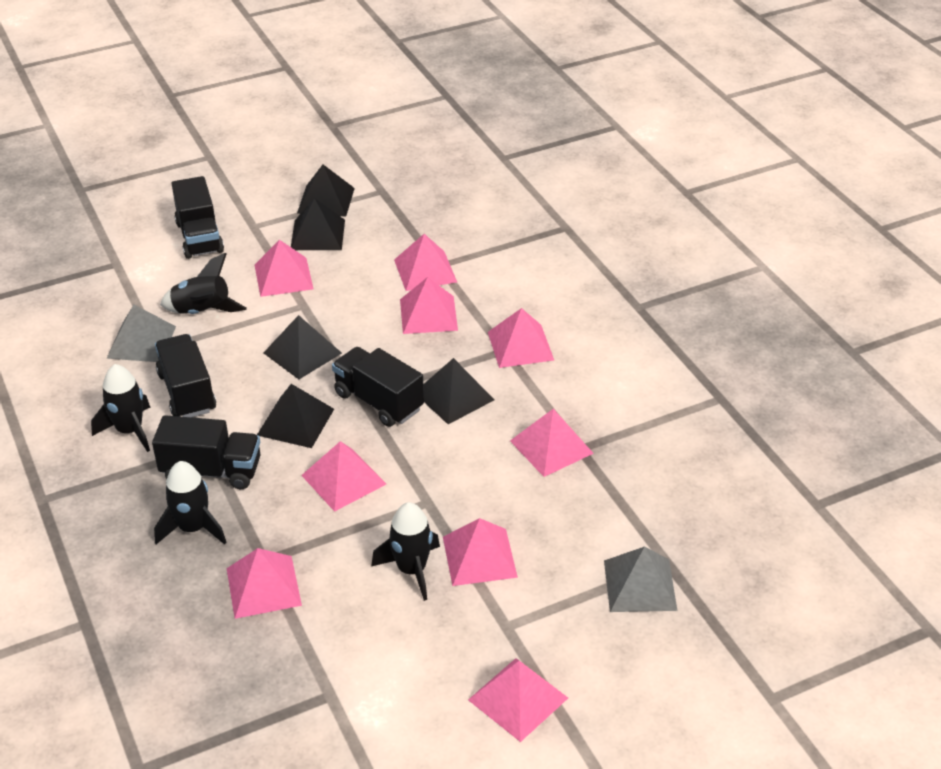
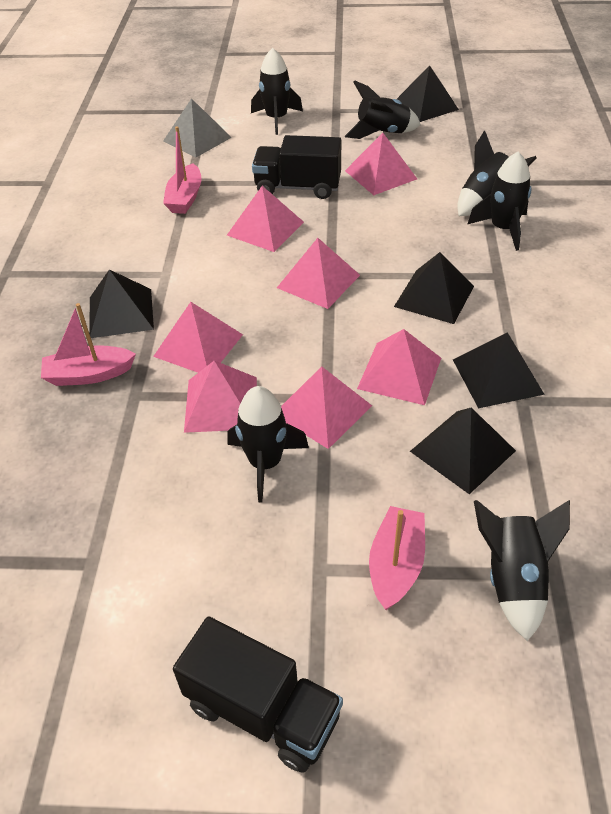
black rocket: 4 -> 6
black truck: 4 -> 2
grey pyramid: 2 -> 1
pink boat: 0 -> 3
pink pyramid: 9 -> 7

